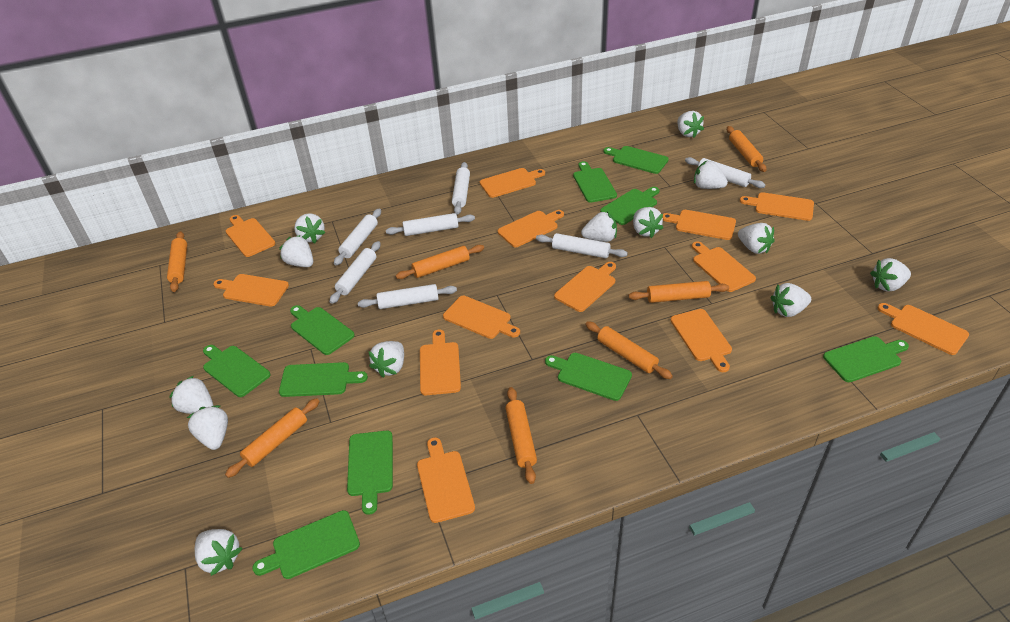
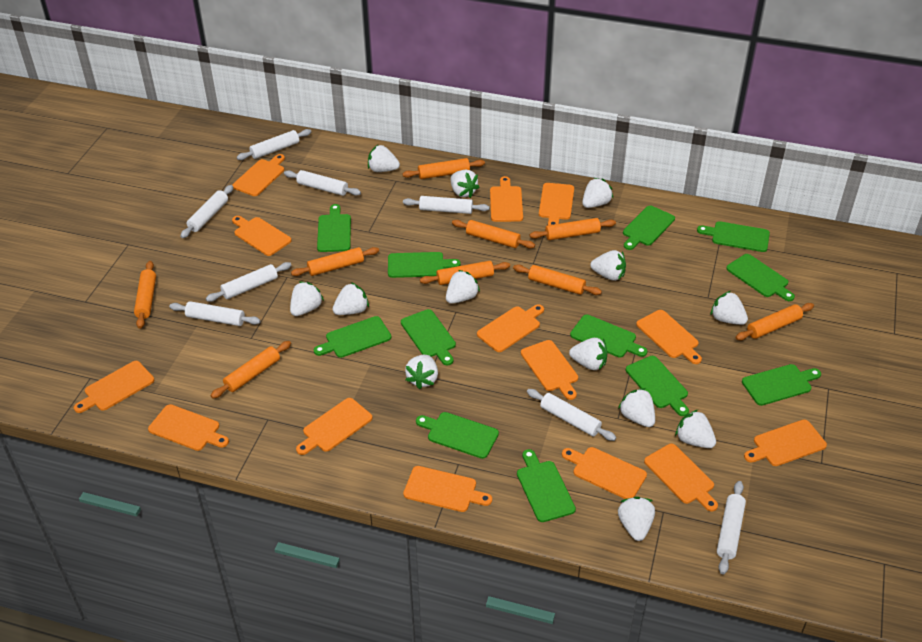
green cutting board: 10 -> 12
orange cutting board: 13 -> 14
orange rolling pin: 7 -> 9
white rolling pin: 7 -> 8

